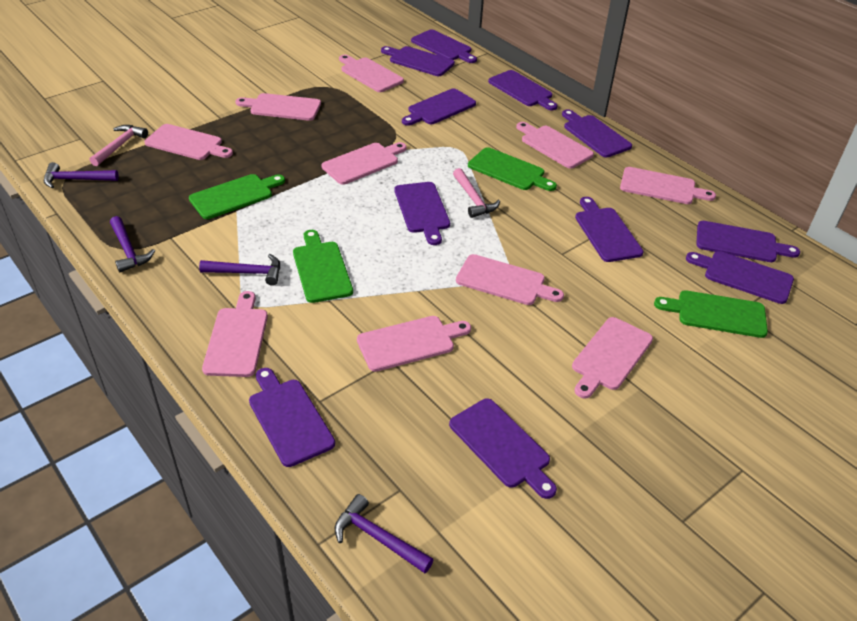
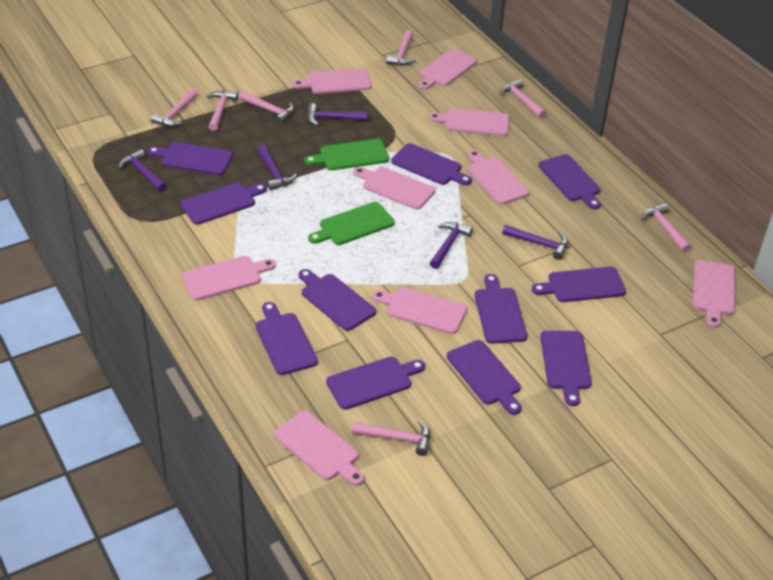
green cutting board: 4 -> 2
pink cutting board: 10 -> 9
pink hammer: 2 -> 7
purple hammer: 4 -> 5

